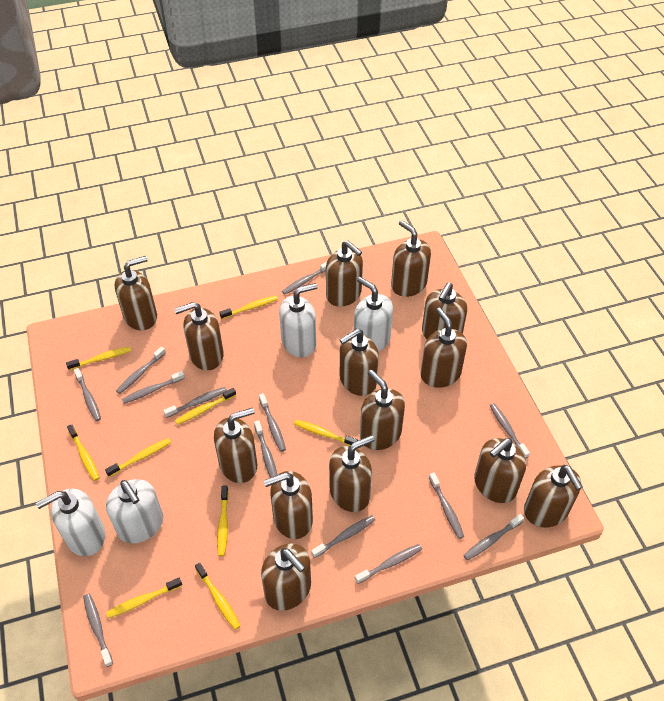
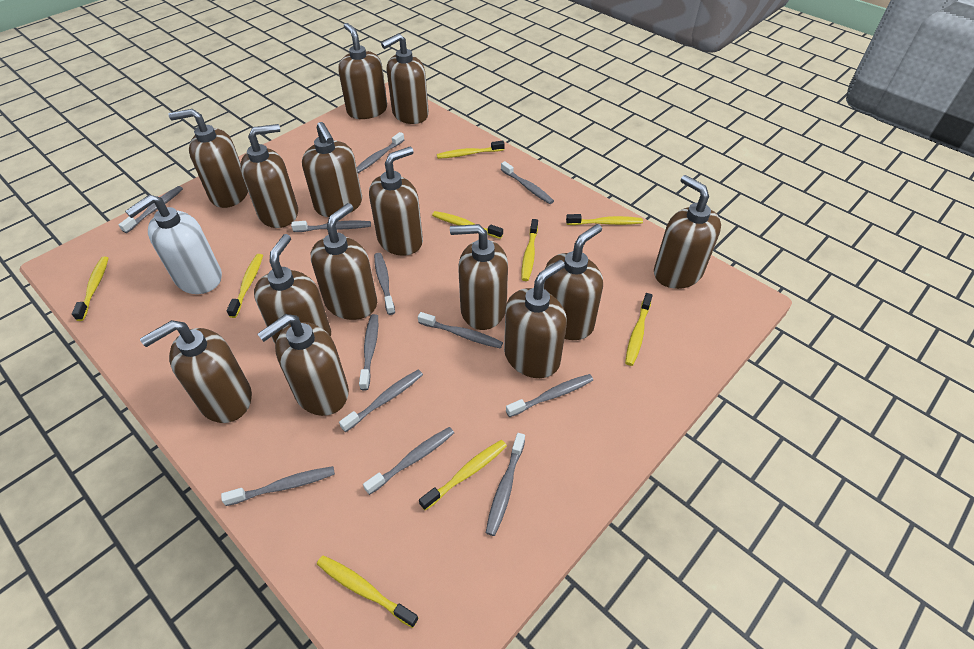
grey toothbrush: 13 -> 12
white soap dispenser: 4 -> 1

